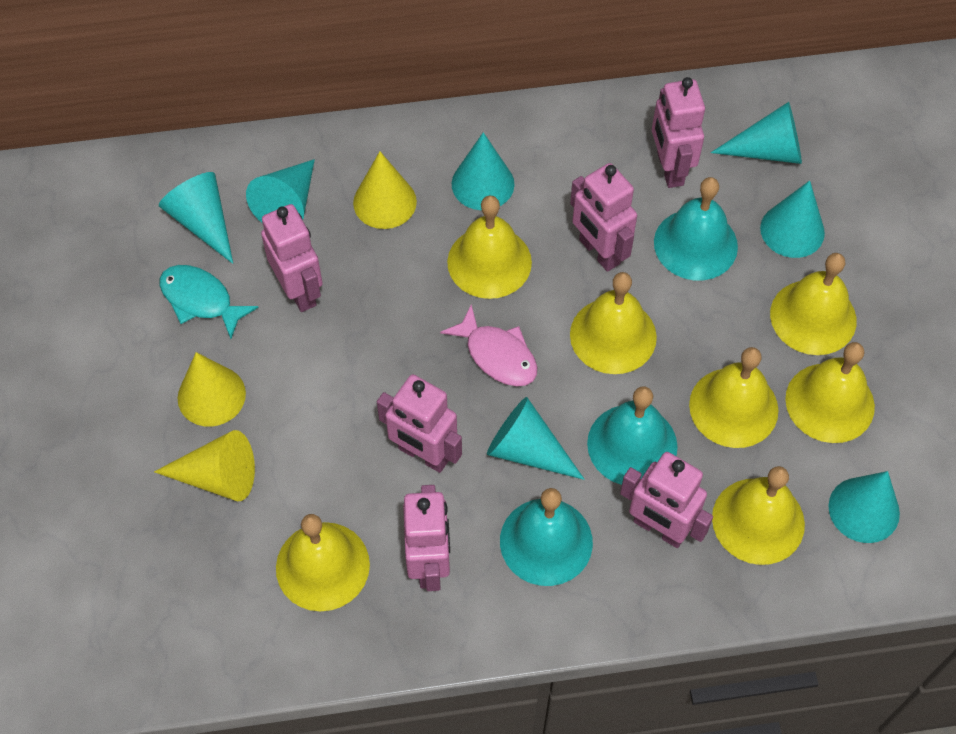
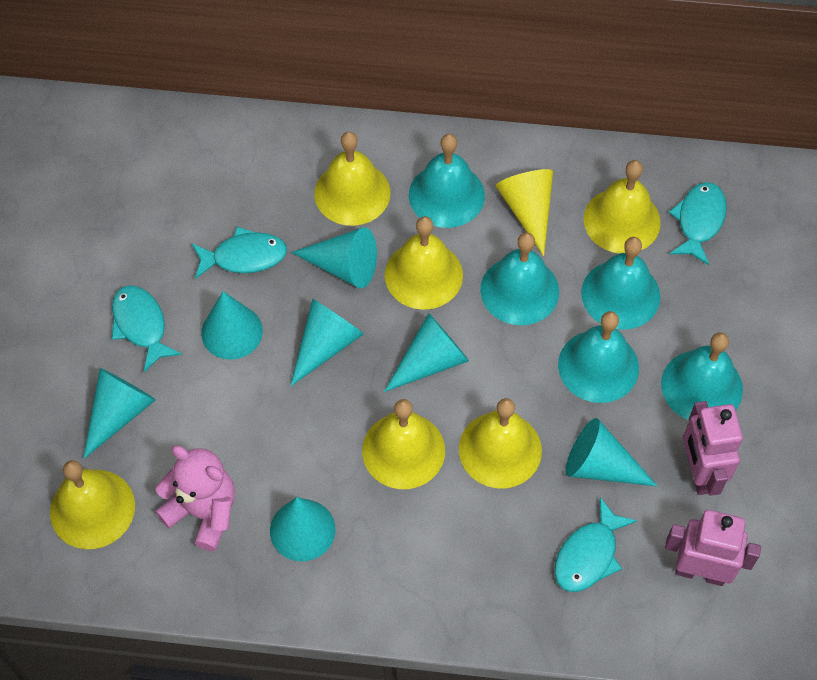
pink fish: 1 -> 0
pink robot: 6 -> 2
pink teddy bear: 0 -> 1
turquoise bell: 3 -> 5
turquoise fish: 1 -> 4
yellow bell: 7 -> 6
yellow cone: 3 -> 1

